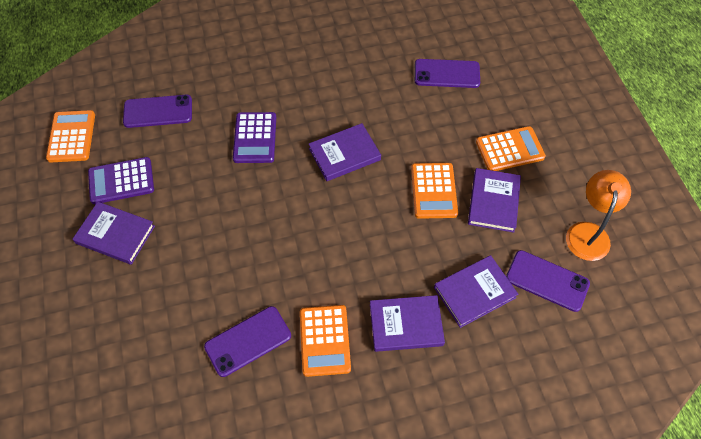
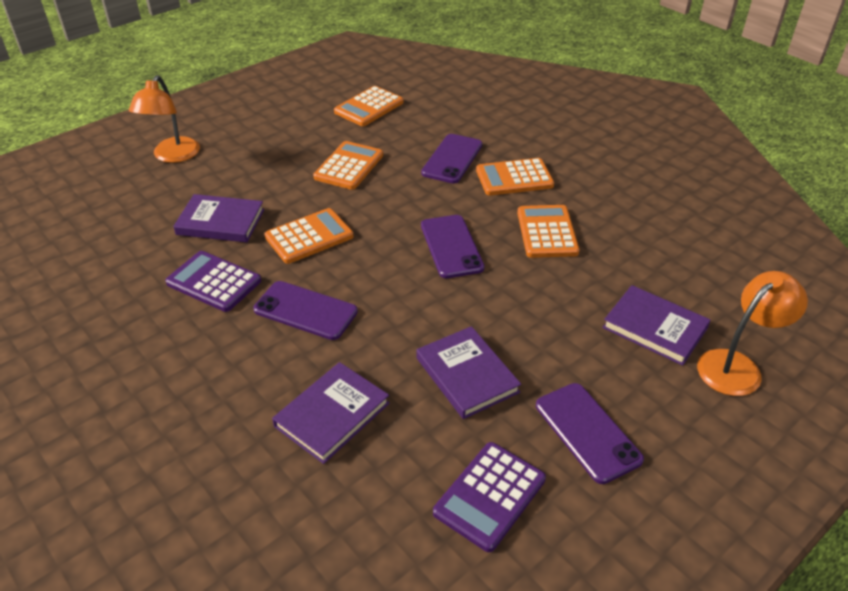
orange calculator: 4 -> 5
orange lamp: 1 -> 2
purple book: 5 -> 4

